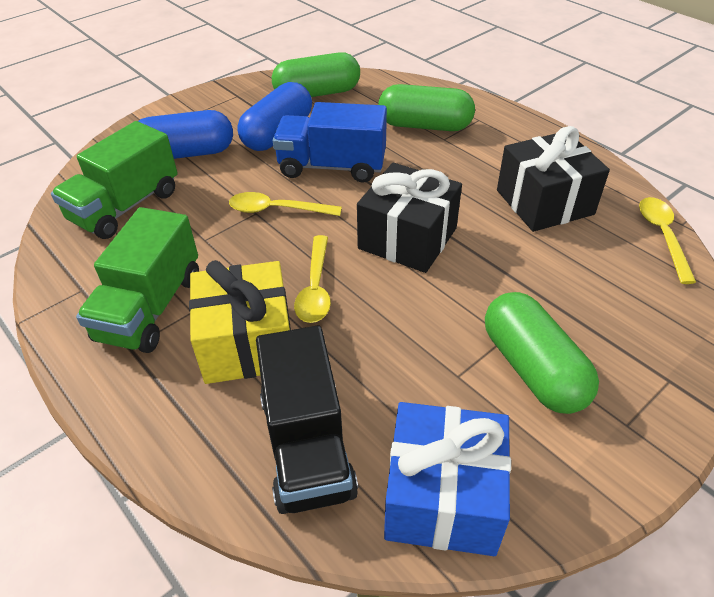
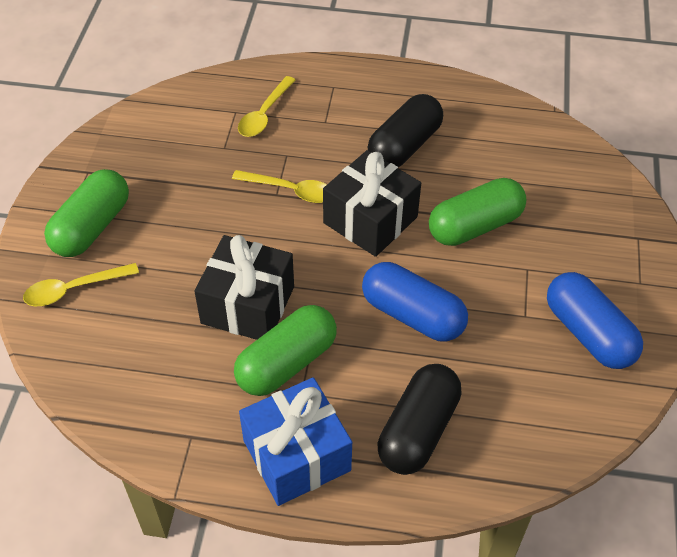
black capsule: 0 -> 2
black truck: 1 -> 0
blue truck: 1 -> 0
green truck: 2 -> 0
yellow gift: 1 -> 0

